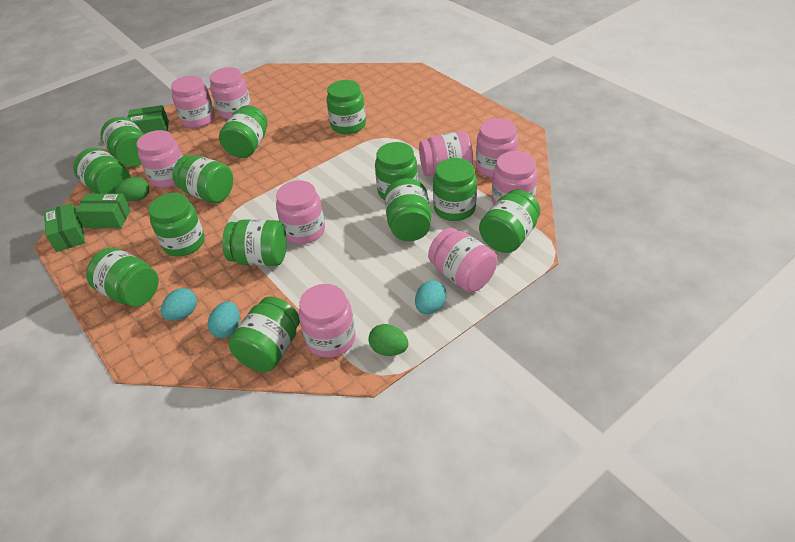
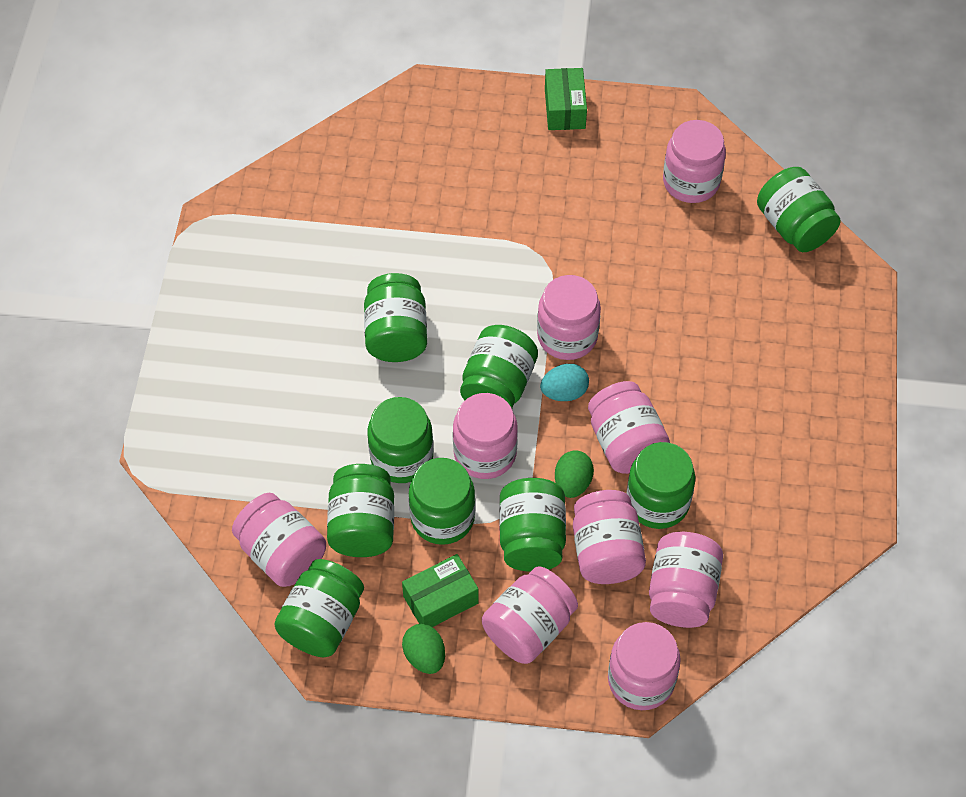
green box: 3 -> 2
green jar: 13 -> 9
turquoise egg: 3 -> 1

